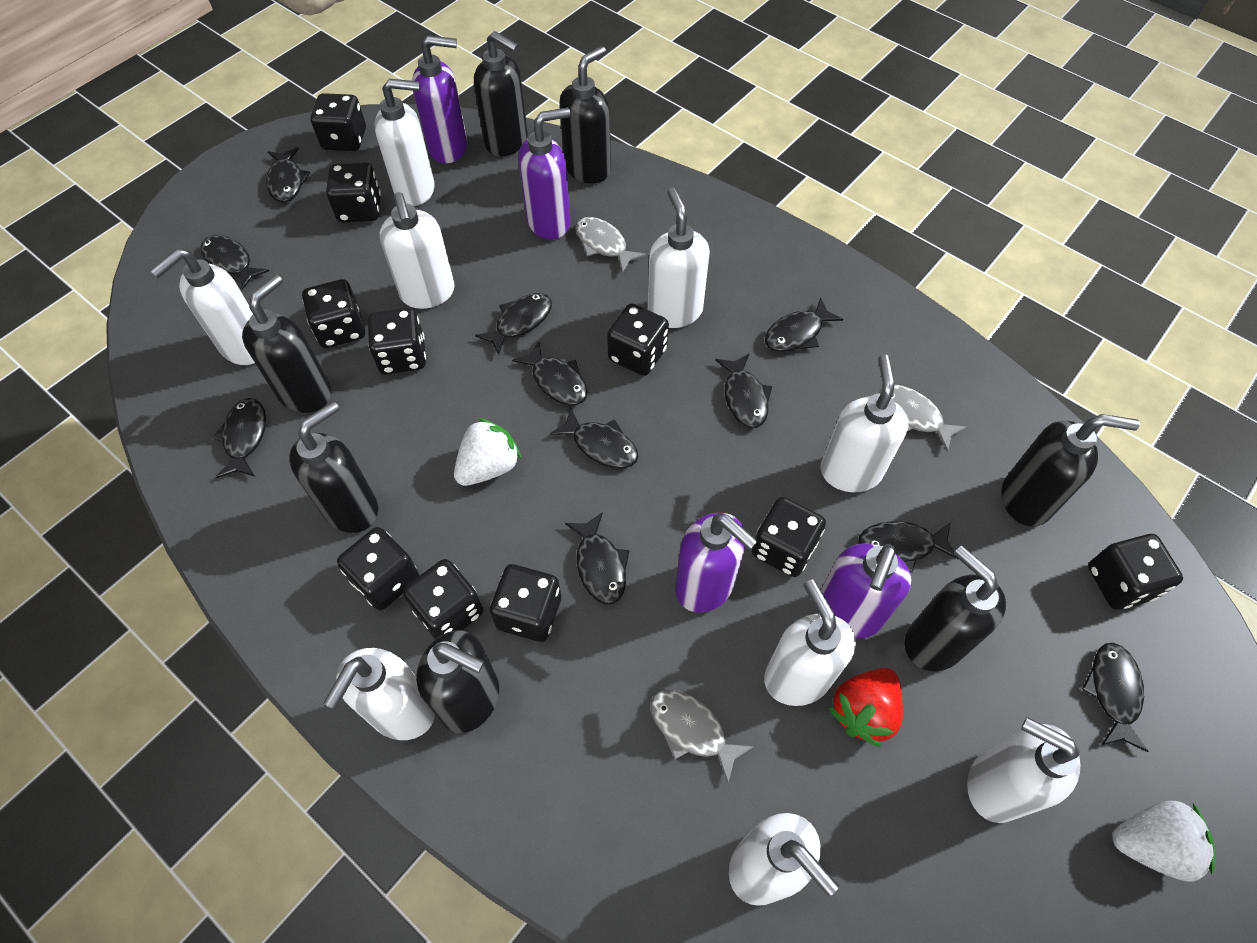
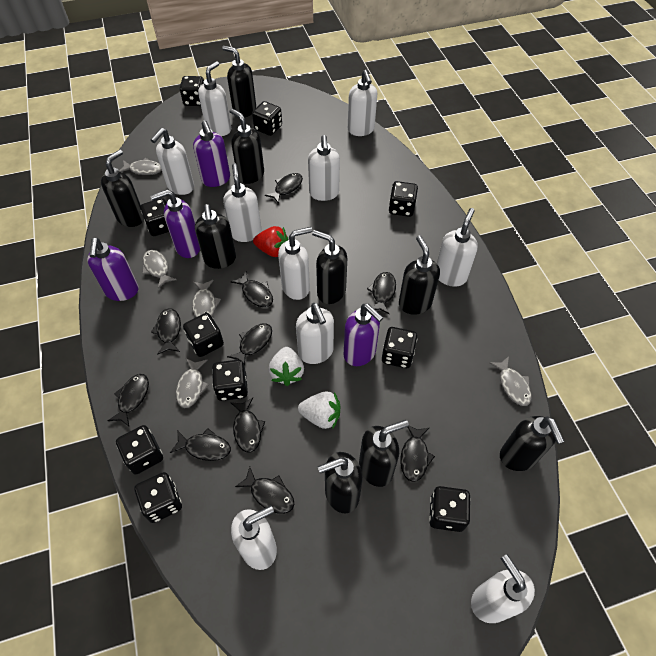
black fish: 11 -> 10
black soap dispenser: 7 -> 9
grey fish: 3 -> 5
white soap dispenser: 9 -> 10

